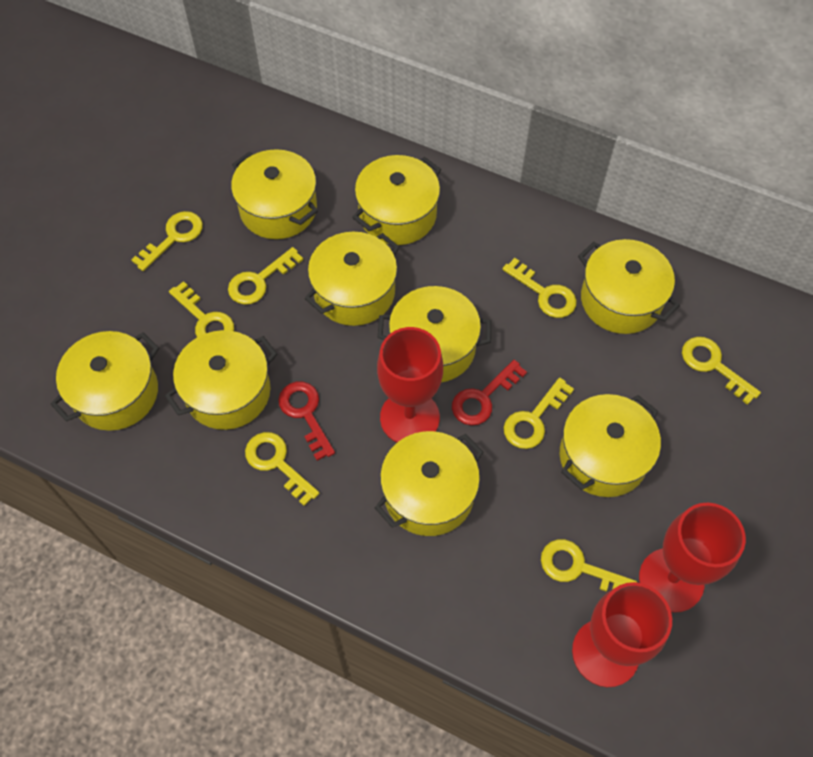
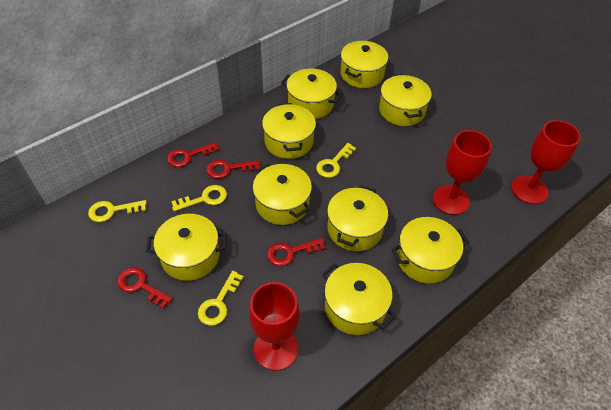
red key: 2 -> 4
yellow key: 8 -> 4

